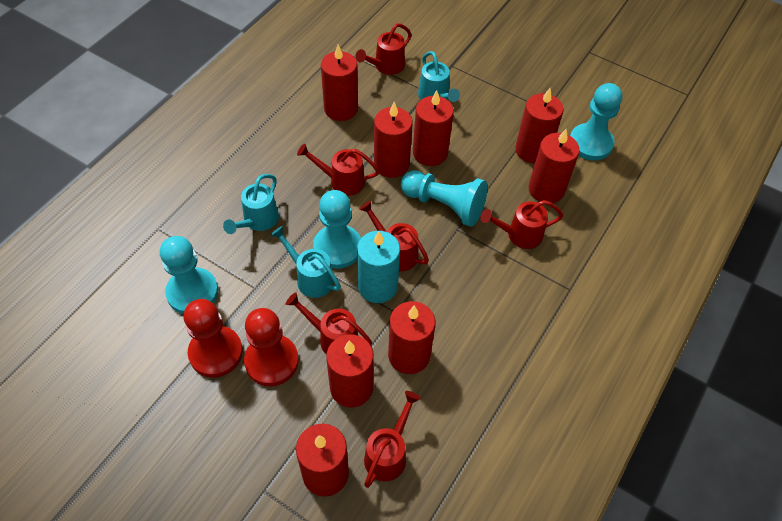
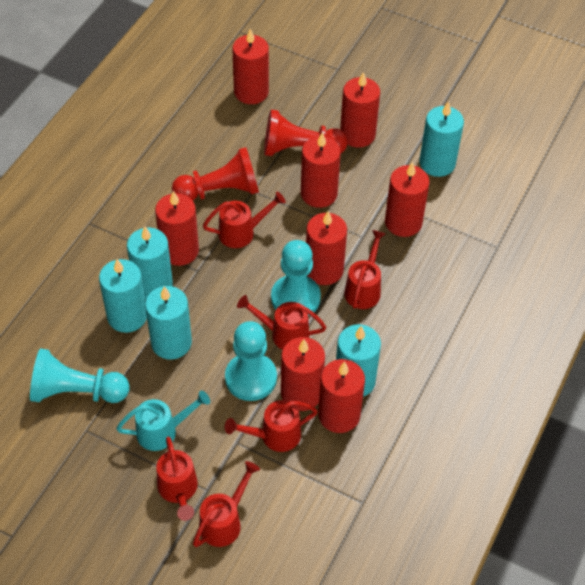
turquoise candle: 1 -> 5
turquoise pawn: 4 -> 3
turquoise watering can: 3 -> 1

